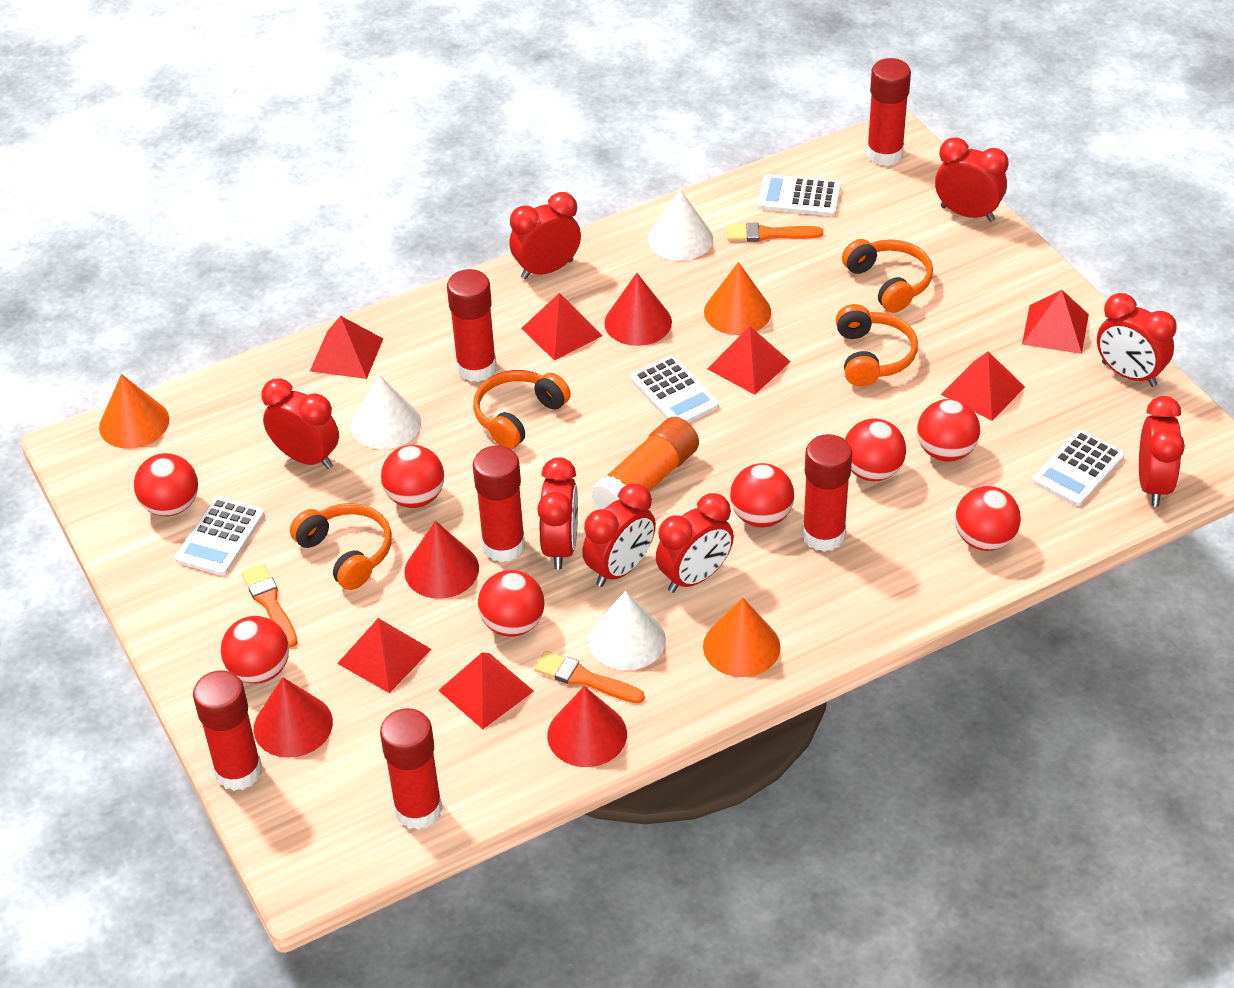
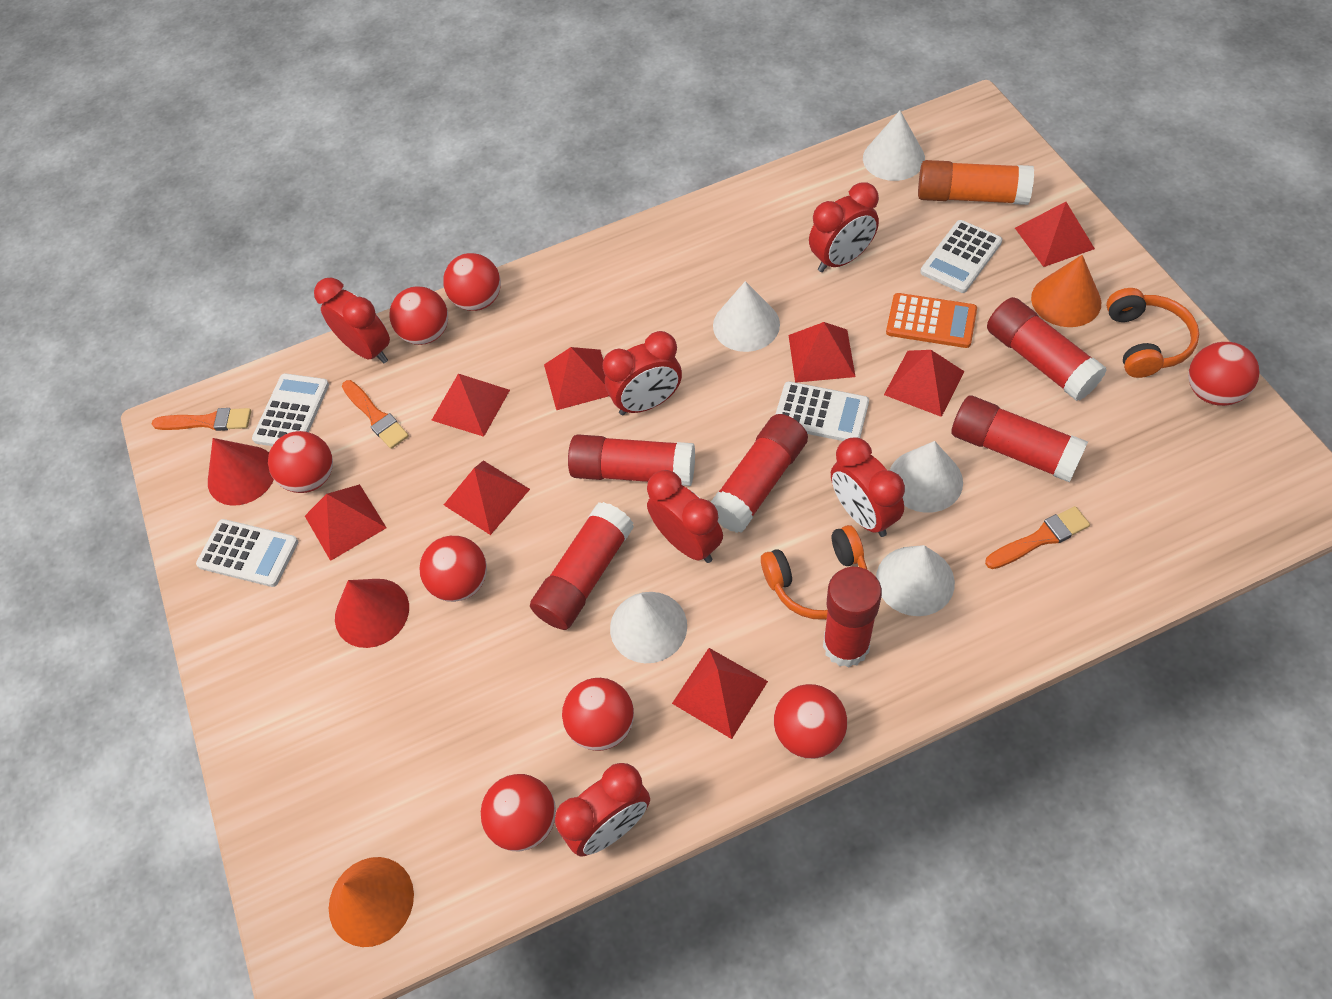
orange calculator: 0 -> 1
orange cone: 3 -> 2
orange headphones: 4 -> 2
red clock: 8 -> 6
red cone: 4 -> 2
red pyramid: 7 -> 8
white cone: 3 -> 5

